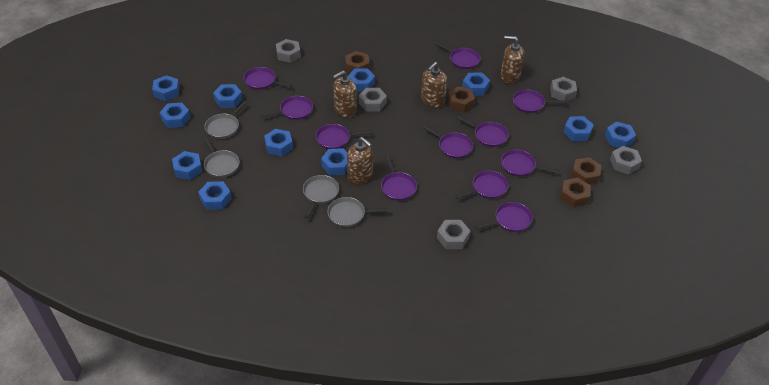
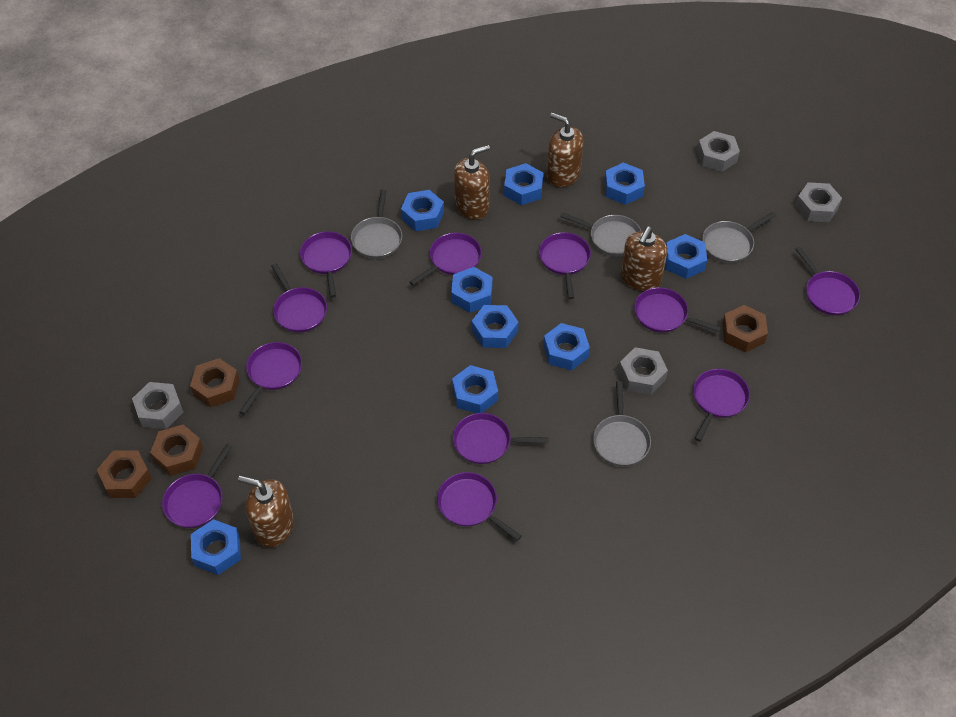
blue nut: 11 -> 9
grey nut: 5 -> 4

